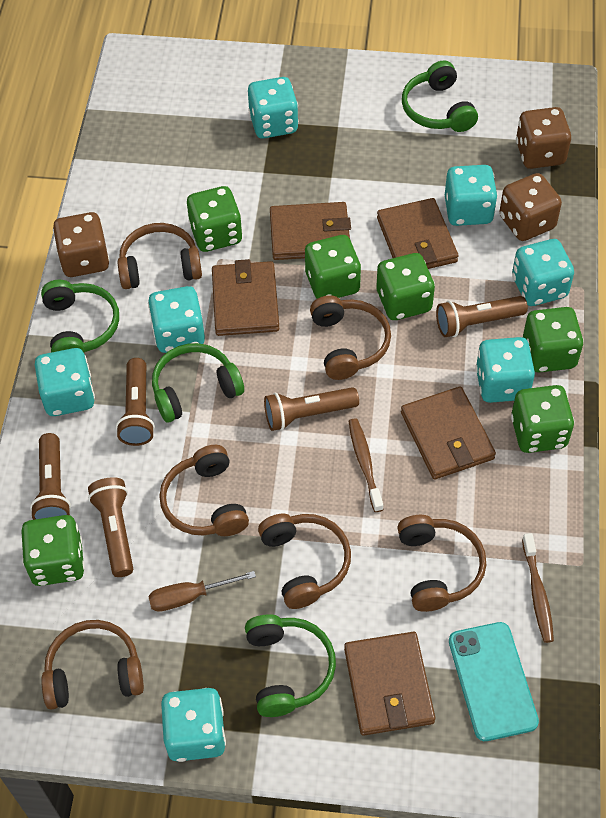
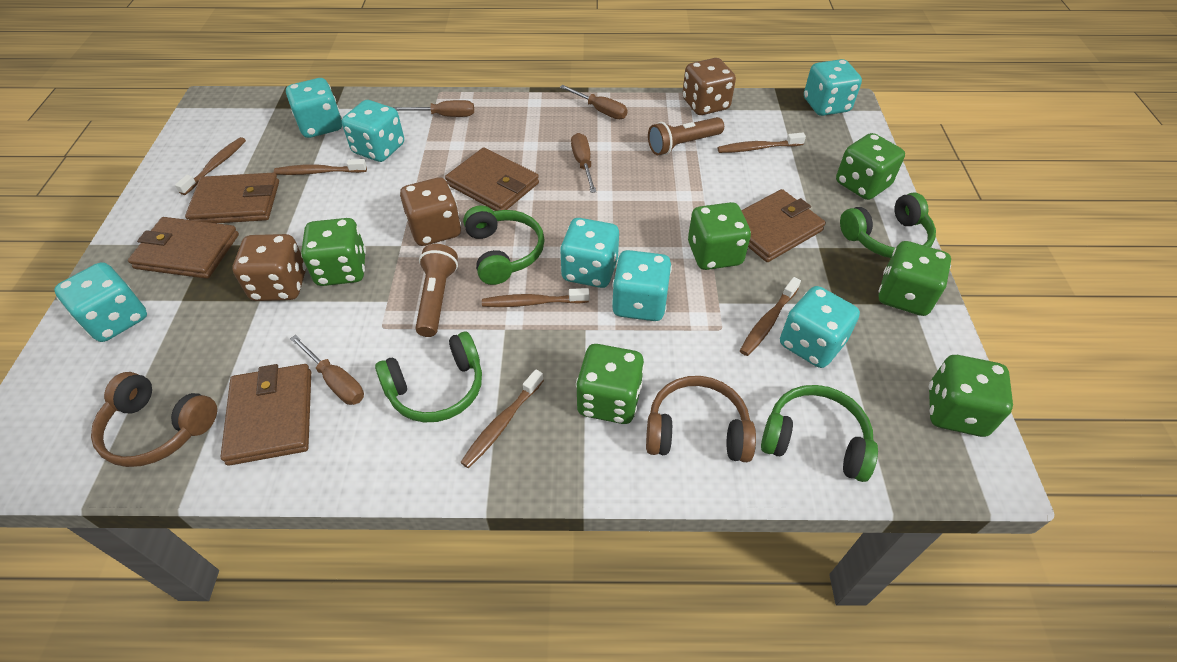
brown flashlight: 5 -> 2
brown headphones: 6 -> 2
brown screwdriver: 1 -> 4
brown toothbrush: 2 -> 6
turquoise phone: 1 -> 0

